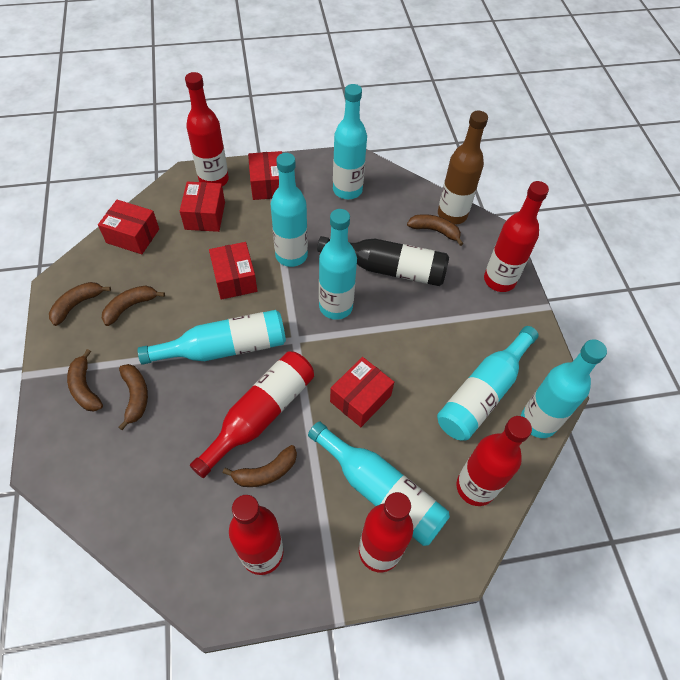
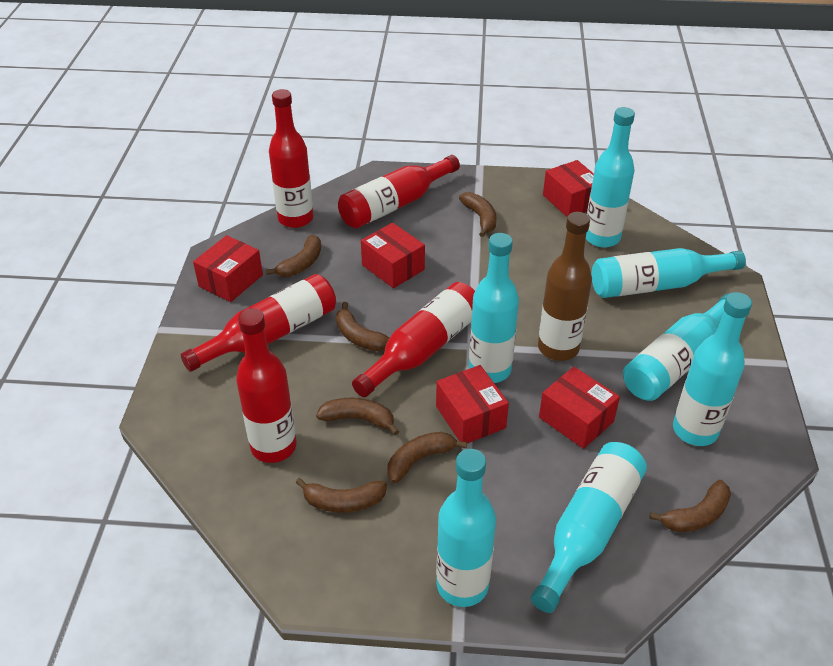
black bottle: 1 -> 0
brown banana: 6 -> 7
red bottle: 6 -> 5

